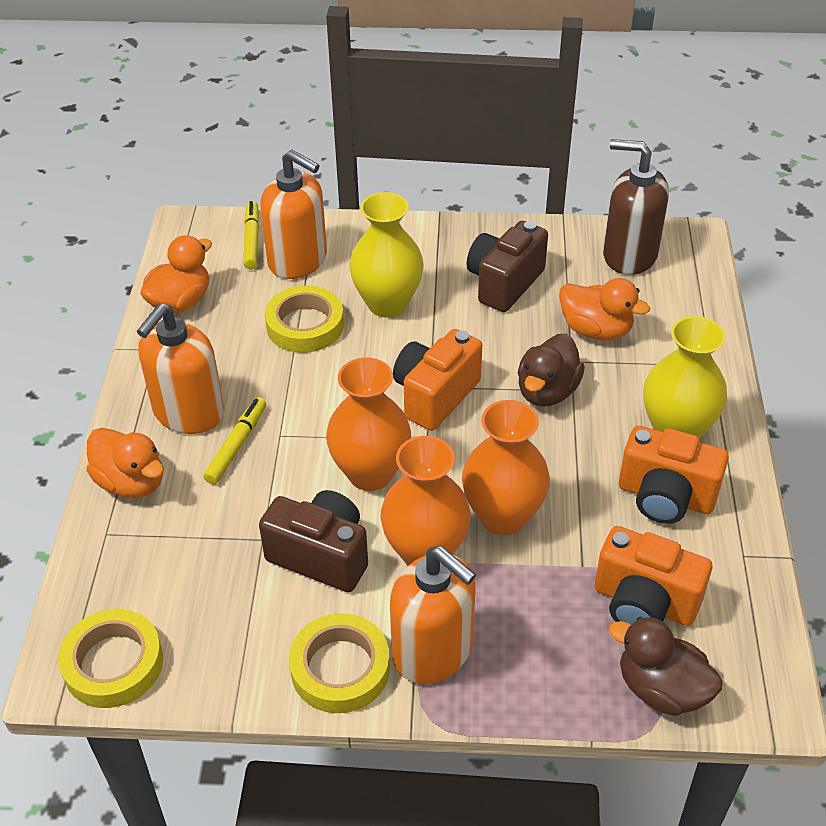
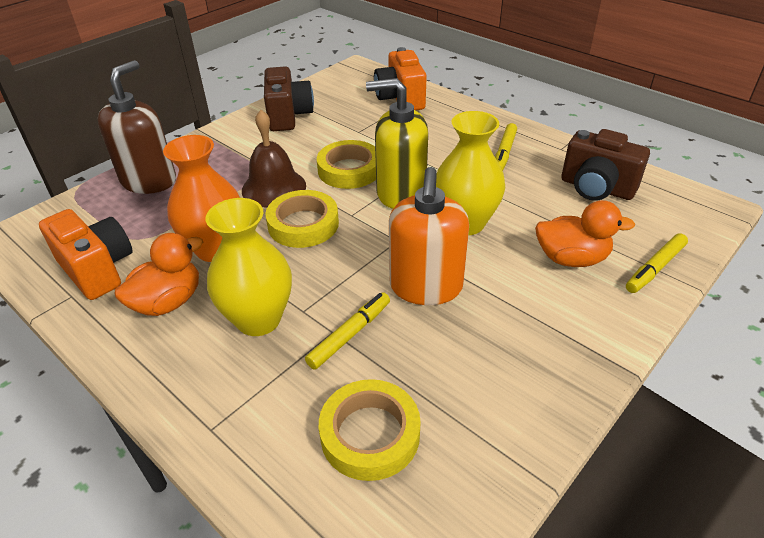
brown bell: 0 -> 1
brown duck: 2 -> 0
orange camera: 3 -> 2
orange duck: 3 -> 2
orange soap dispenser: 3 -> 1
orange vase: 3 -> 1
yellow marker: 2 -> 3
yellow soap dispenser: 0 -> 1

